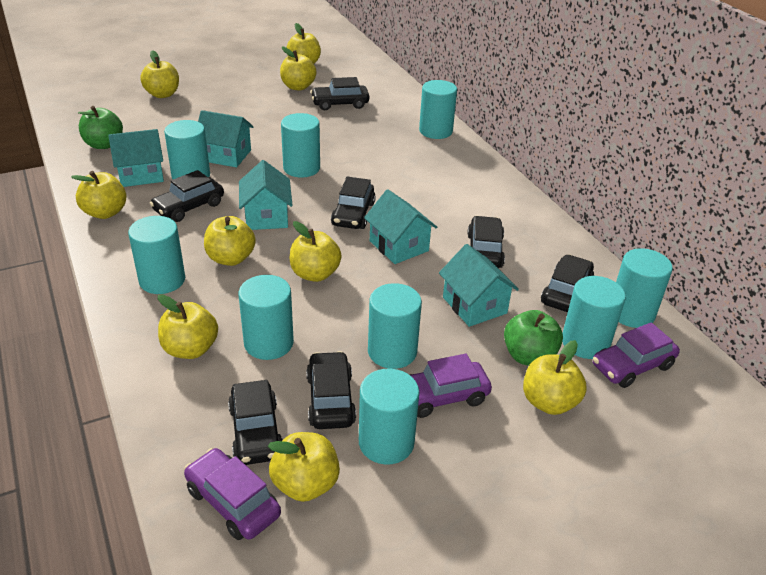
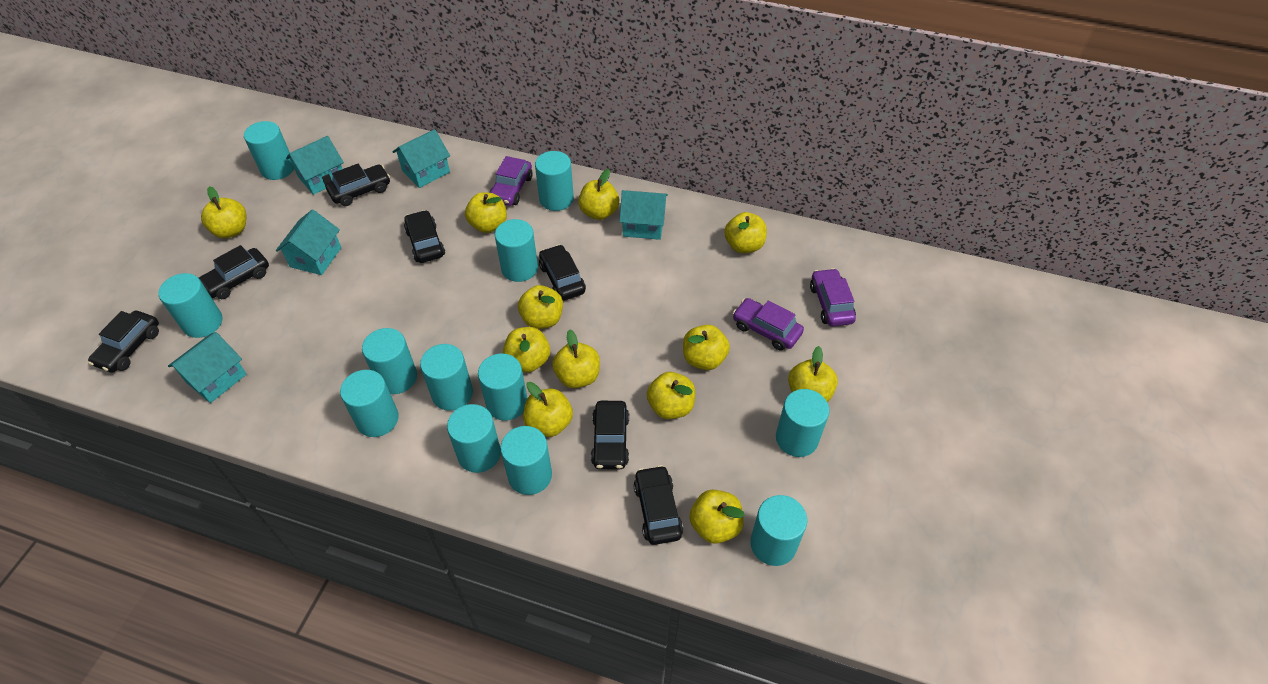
green apple: 2 -> 0
turquoise cylinder: 9 -> 12
yellow apple: 9 -> 12

